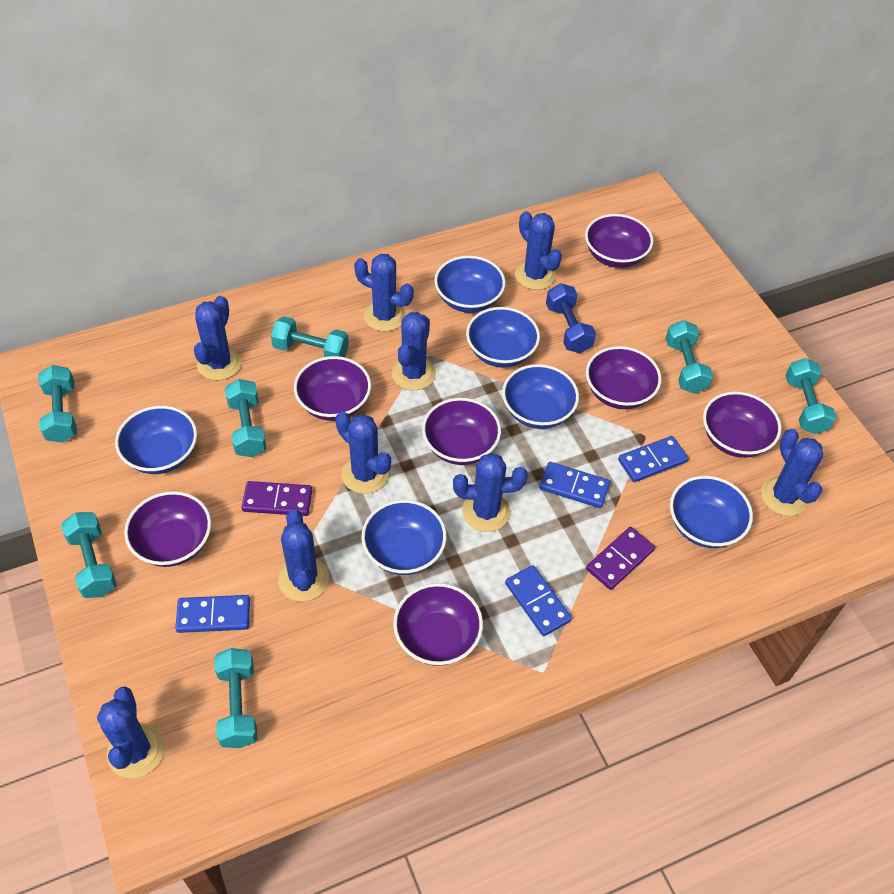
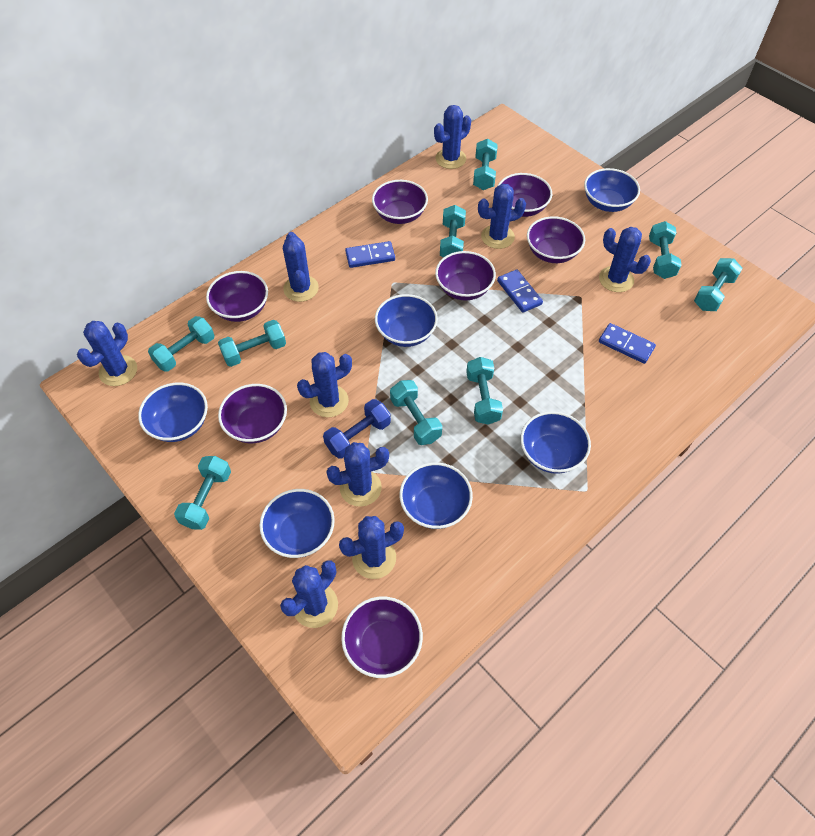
blue domino: 4 -> 3
purple domino: 2 -> 0
turquoise dumbbell: 7 -> 9

